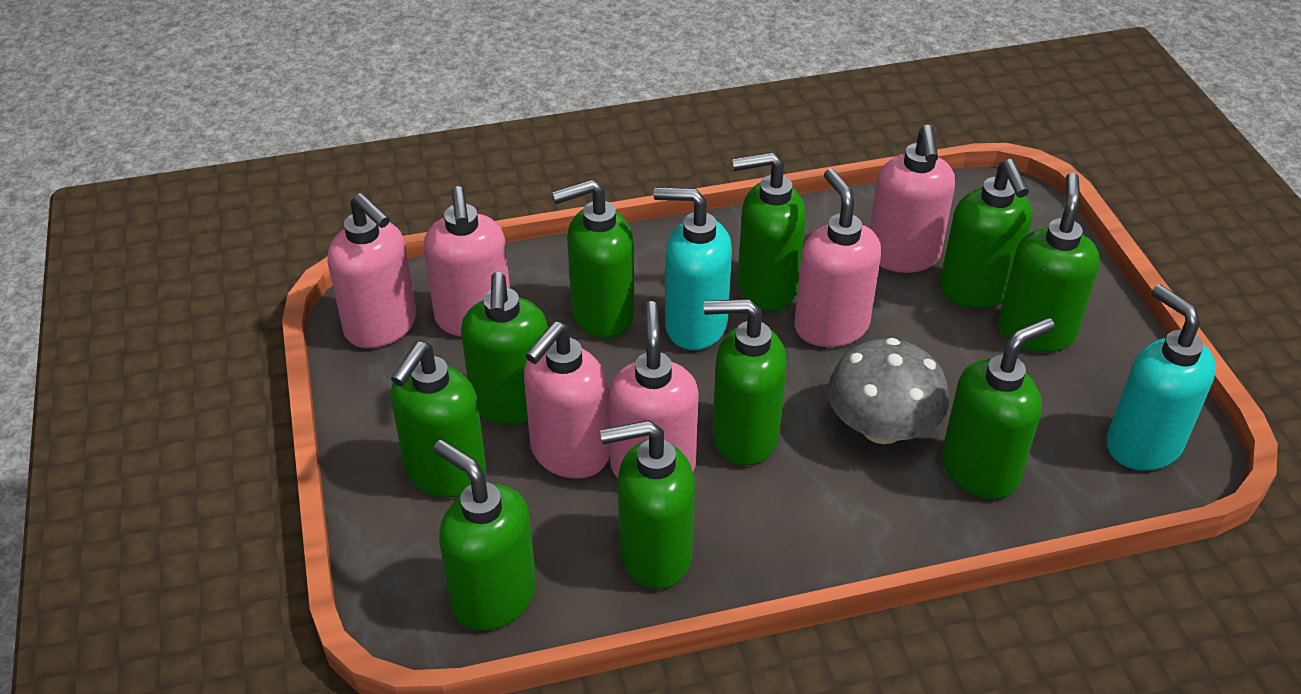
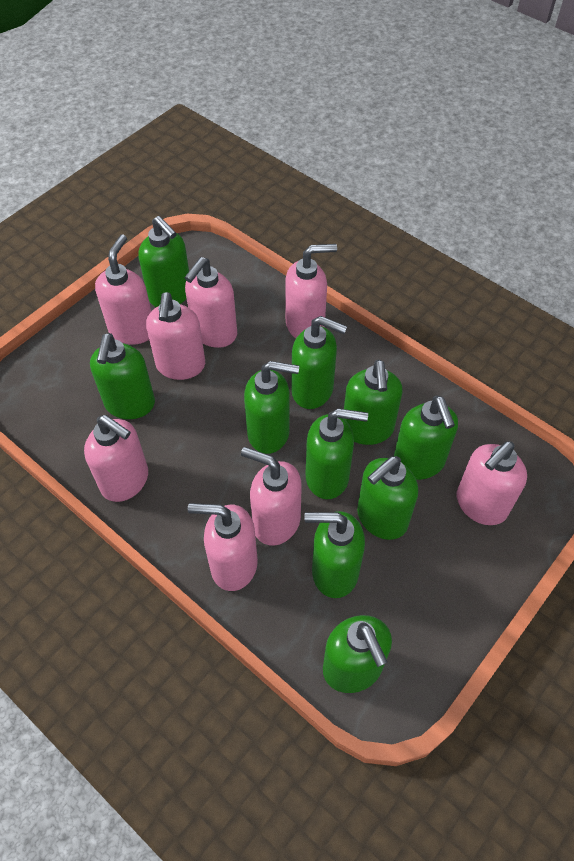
grey mushroom: 1 -> 0
pink soap dispenser: 6 -> 8
turquoise soap dispenser: 2 -> 0

